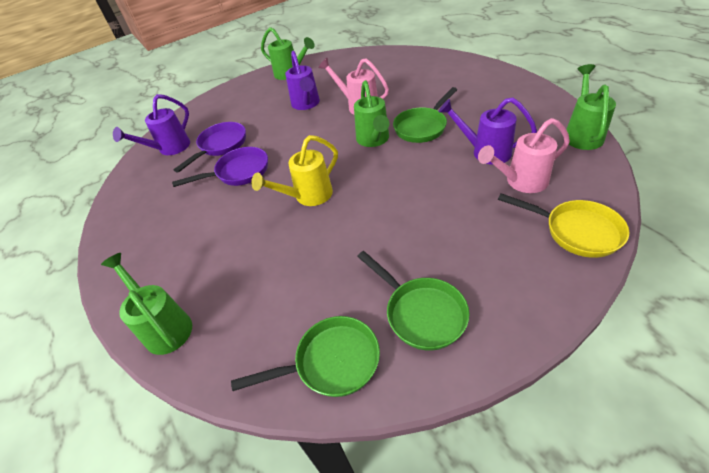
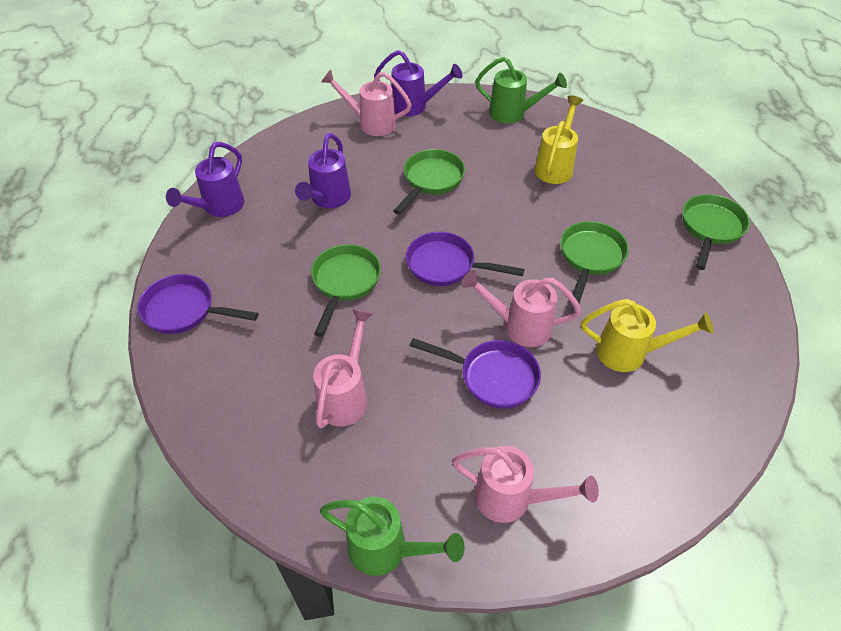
green pan: 3 -> 4
green watering can: 4 -> 2
pink watering can: 2 -> 4
purple pan: 2 -> 3
yellow pan: 1 -> 0
yellow watering can: 1 -> 2

